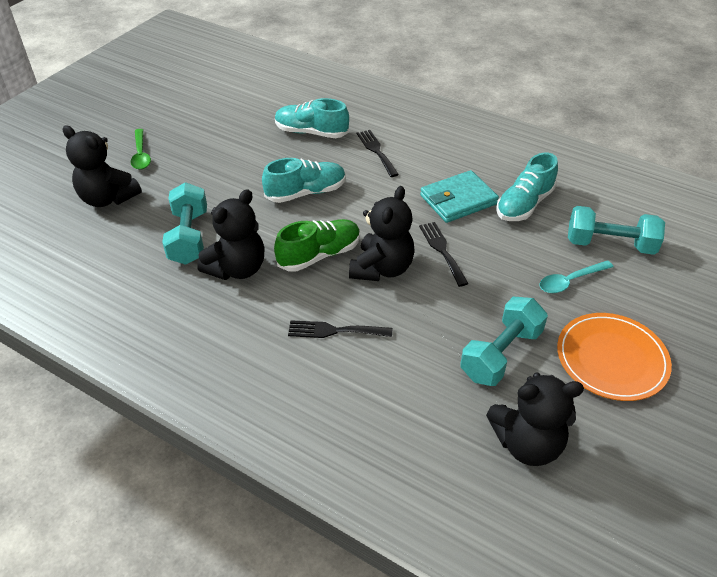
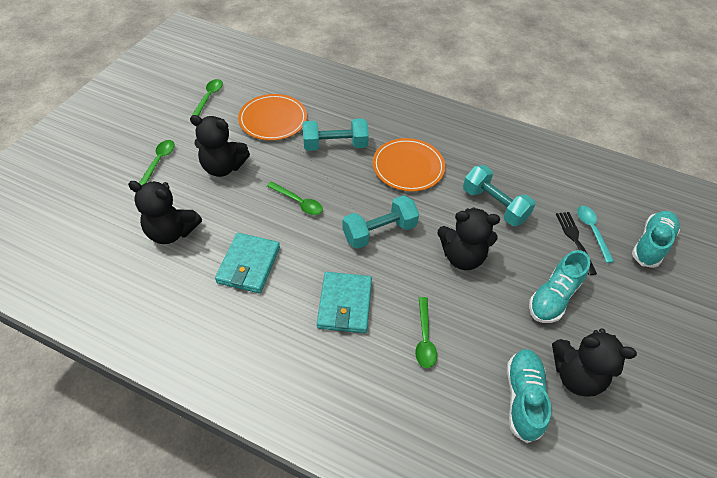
black fork: 3 -> 1
green shoe: 1 -> 0
green spoon: 1 -> 4
orange plate: 1 -> 2
turquoise wallet: 1 -> 2

